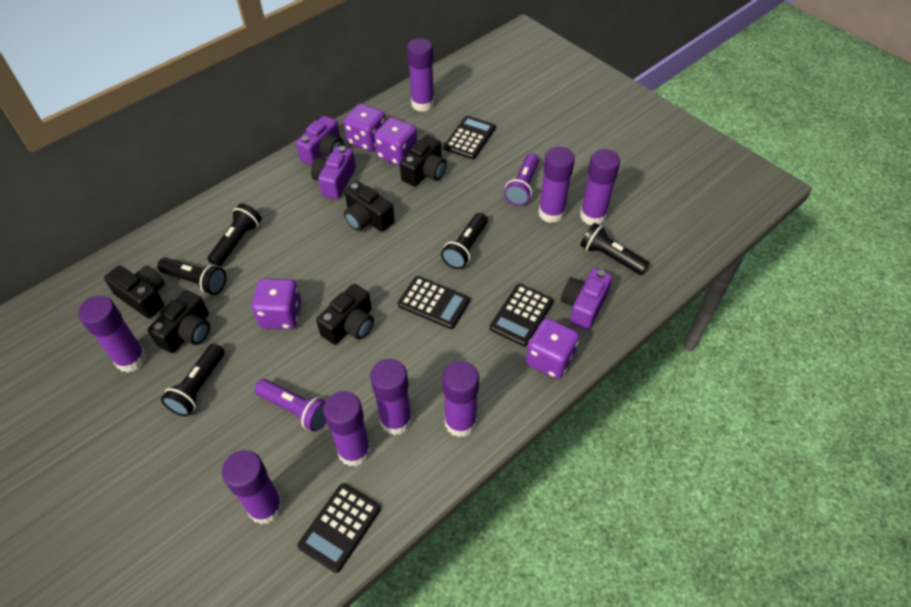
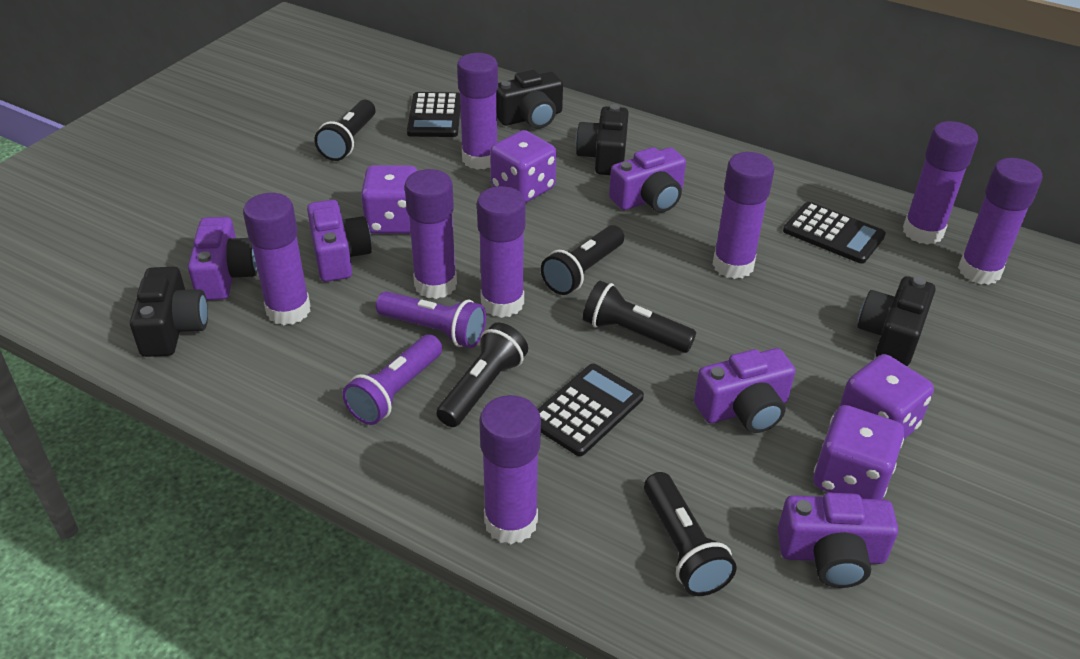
black calculator: 4 -> 3
black camera: 5 -> 4
purple camera: 3 -> 5

